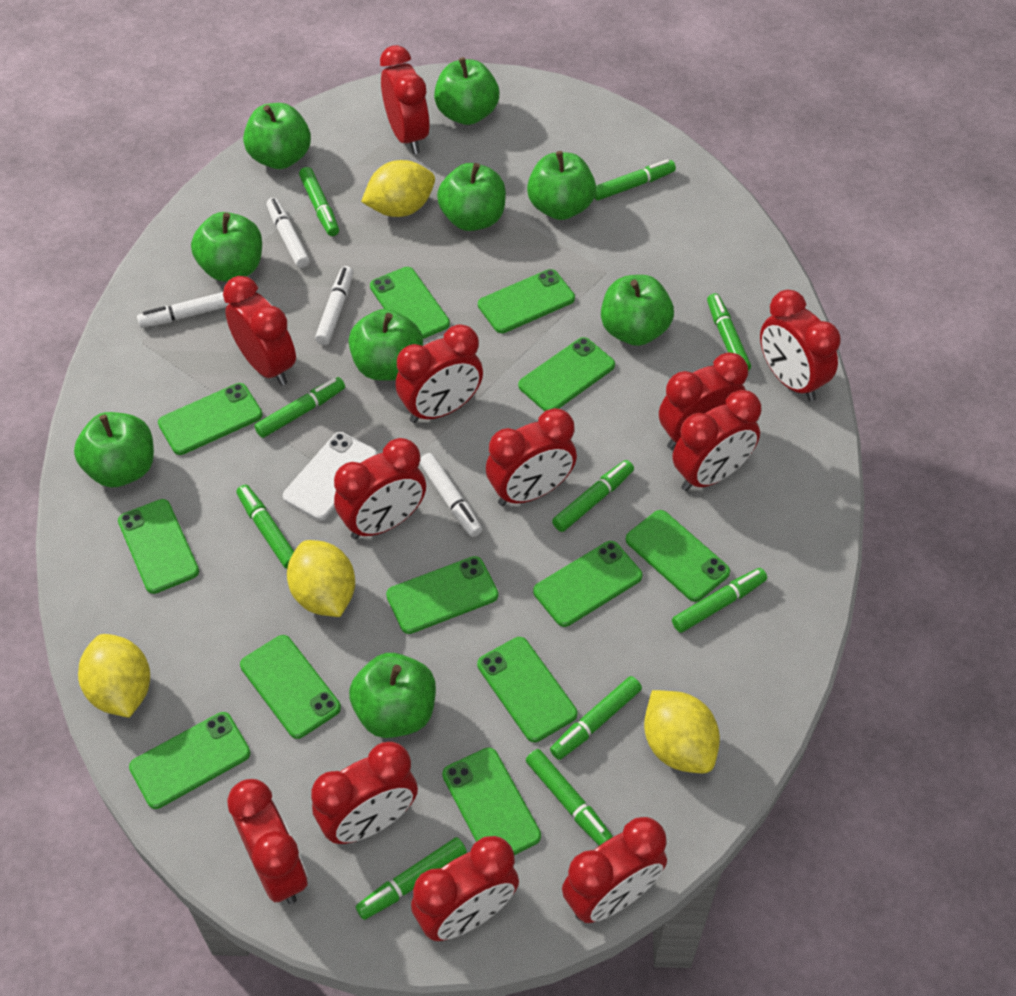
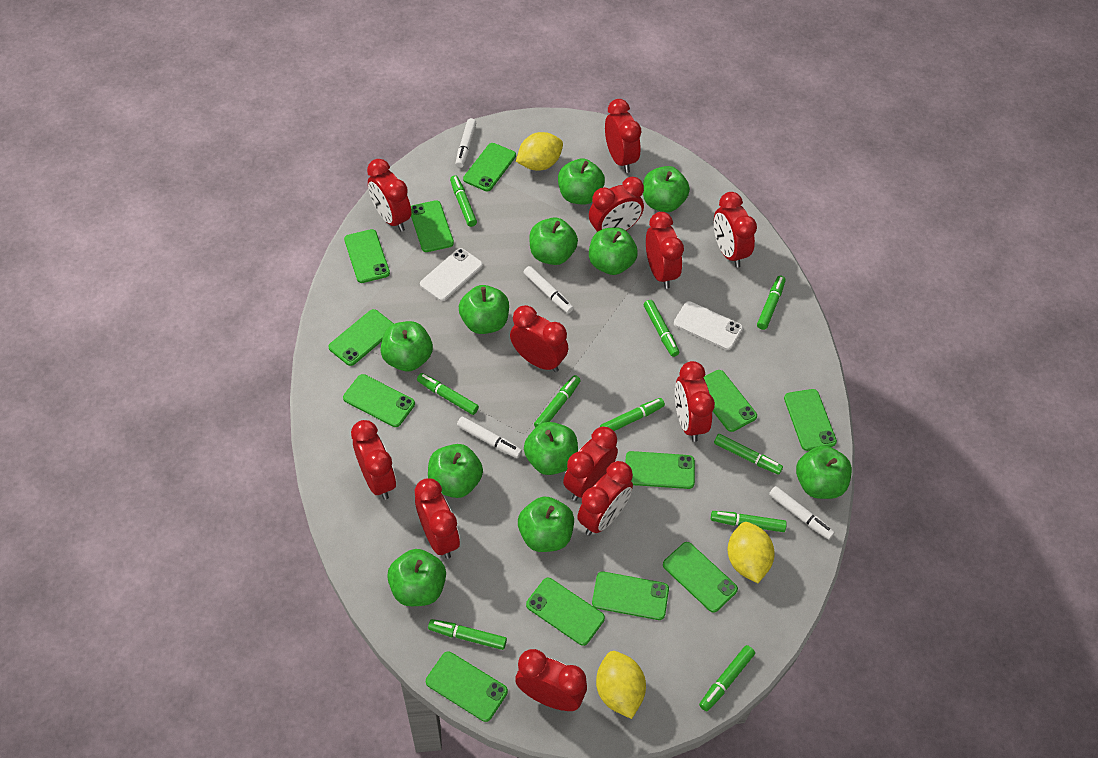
green apple: 9 -> 11
white phone: 1 -> 2
yellow lemon: 4 -> 3

